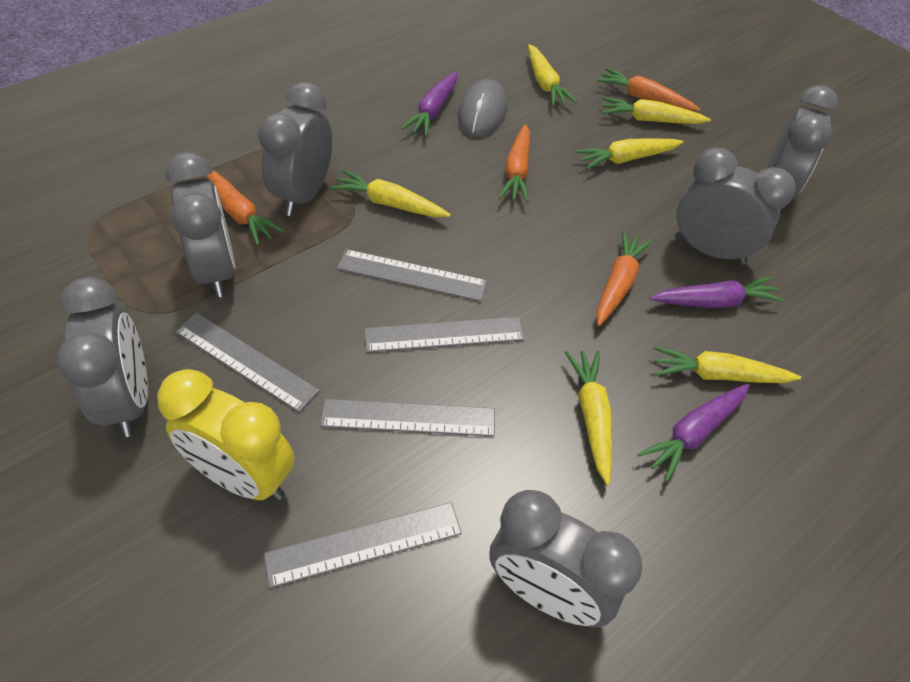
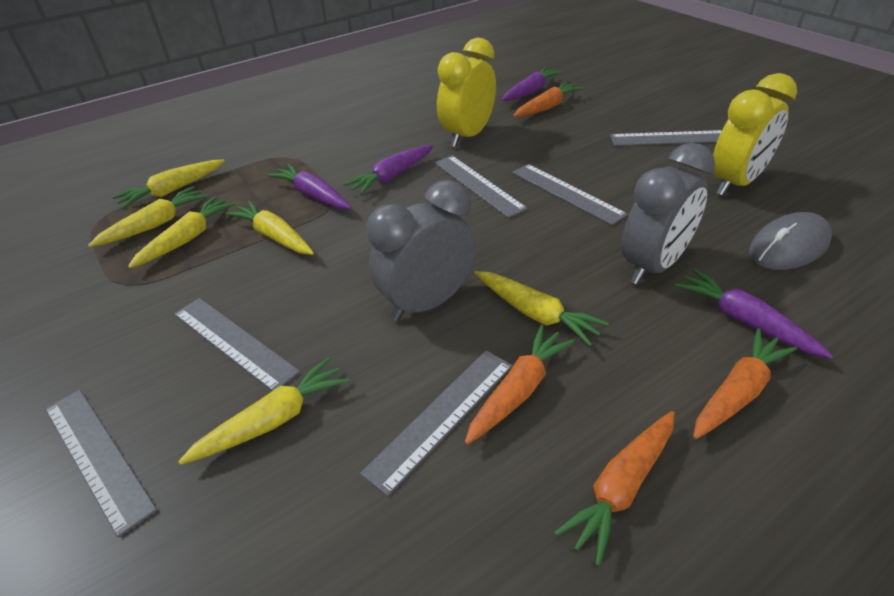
grey clock: 6 -> 2
grey ruler: 5 -> 6
purple carrot: 3 -> 4
yellow clock: 1 -> 2

